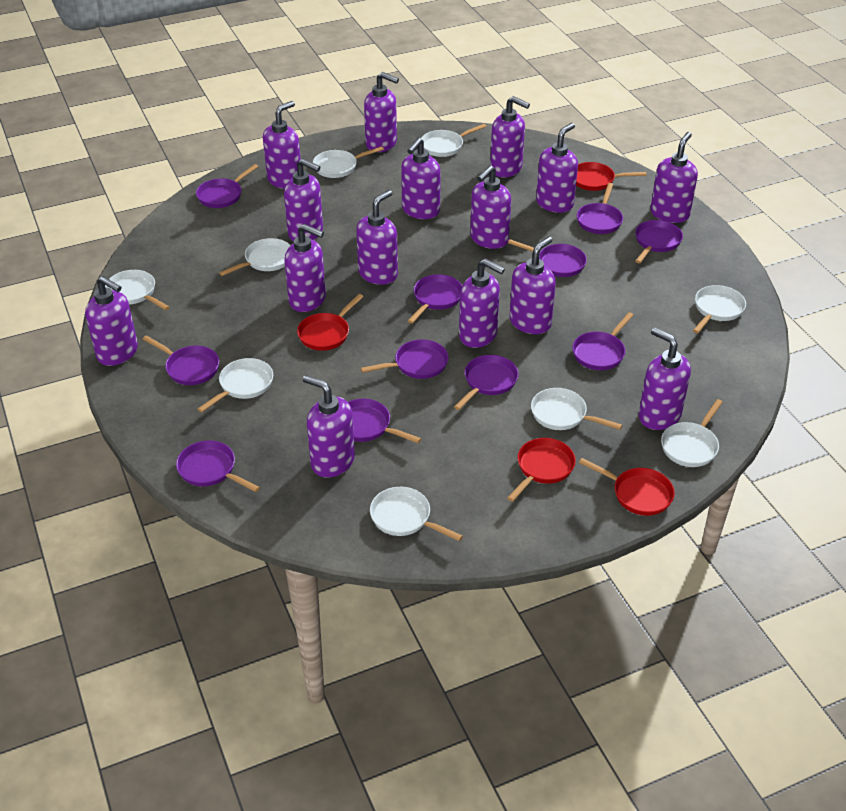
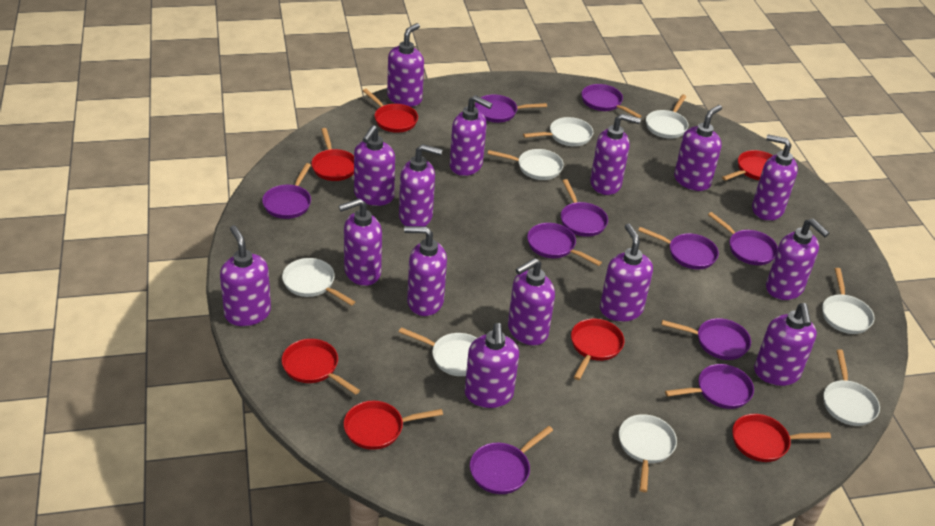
purple pan: 11 -> 10
red pan: 4 -> 7
white pan: 9 -> 8

